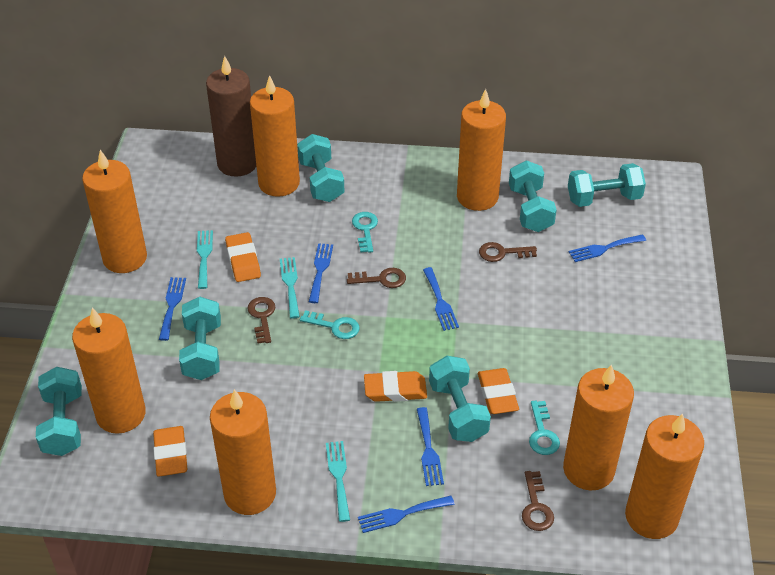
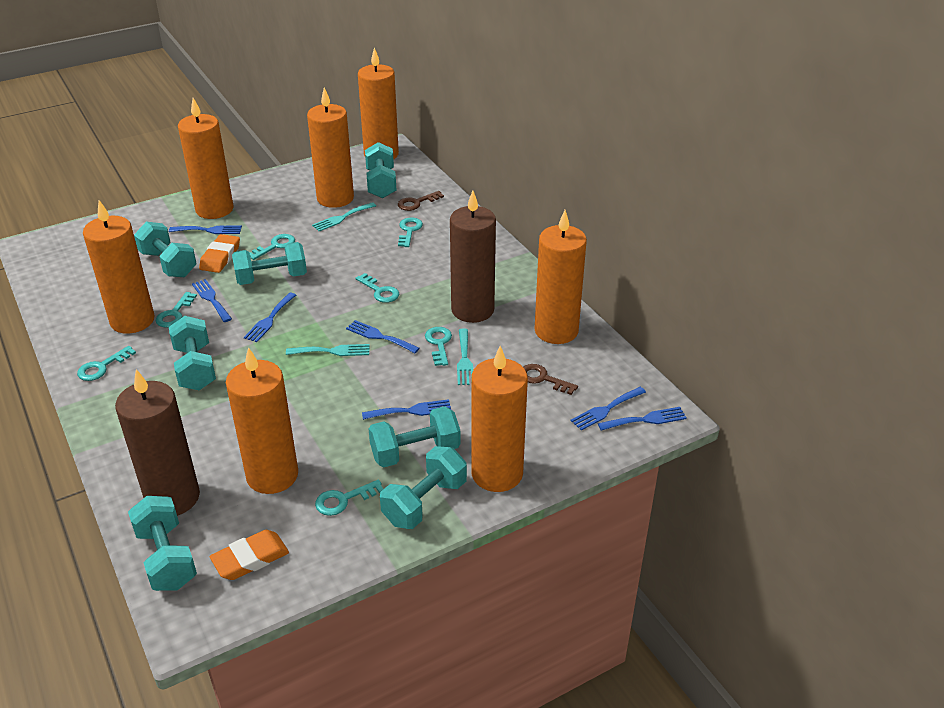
blue fork: 6 -> 7
brown candle: 1 -> 2
brown key: 4 -> 2
orange eraser: 4 -> 2
turquoise dumbbell: 6 -> 7
turquoise key: 3 -> 7

